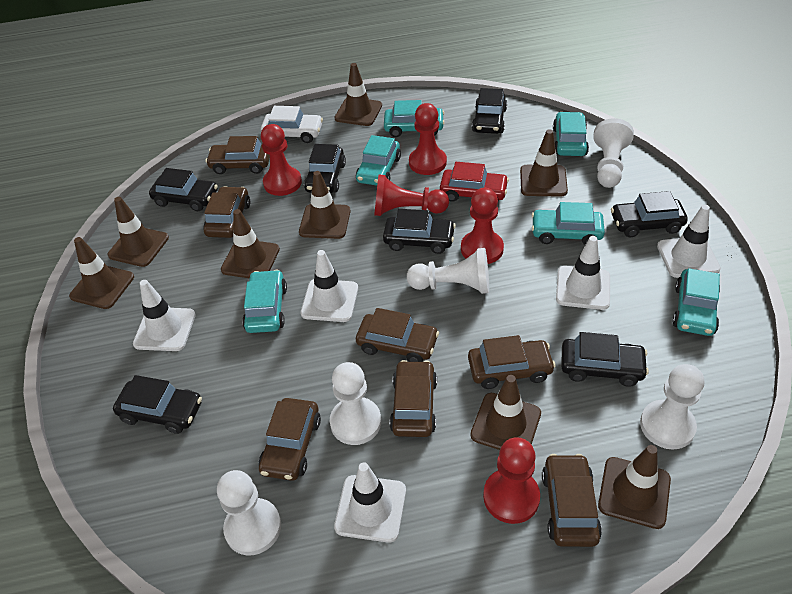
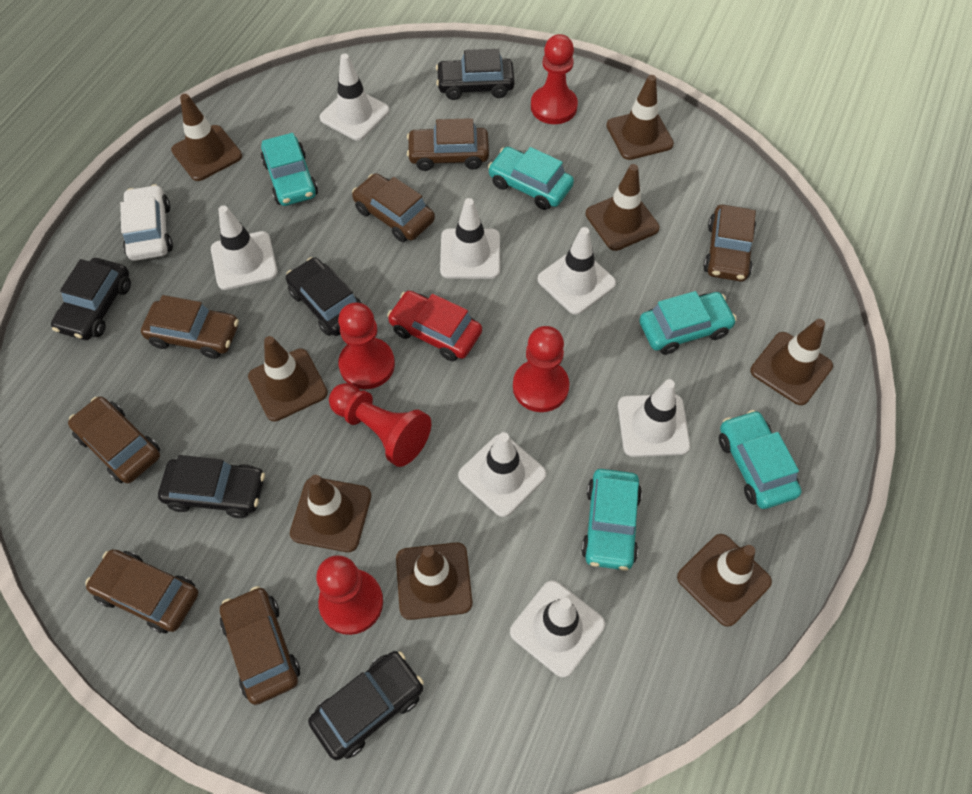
black car: 7 -> 5
turquoise car: 6 -> 5
white pawn: 5 -> 0
white traffic cone: 5 -> 7

